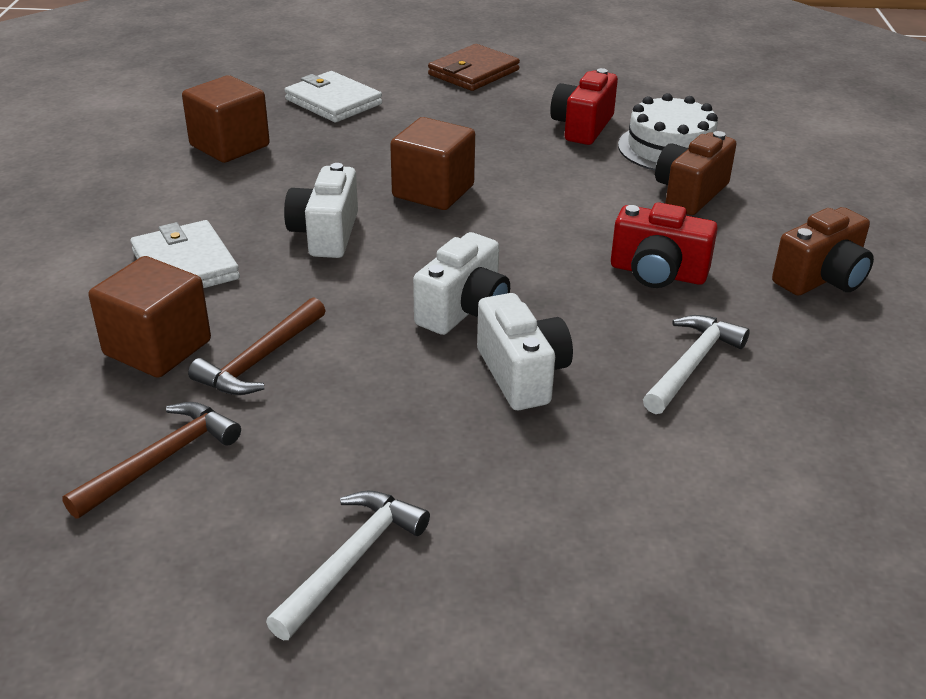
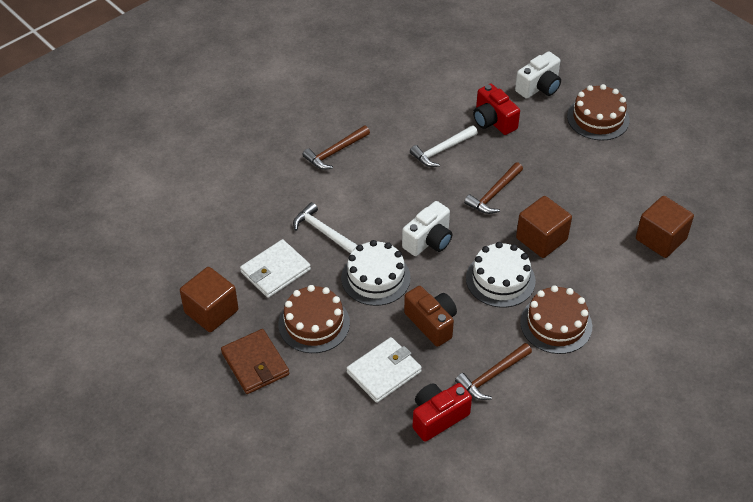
brown cake: 0 -> 3
brown camera: 2 -> 1
brown hammer: 2 -> 3
white cake: 1 -> 2
white camera: 3 -> 2

